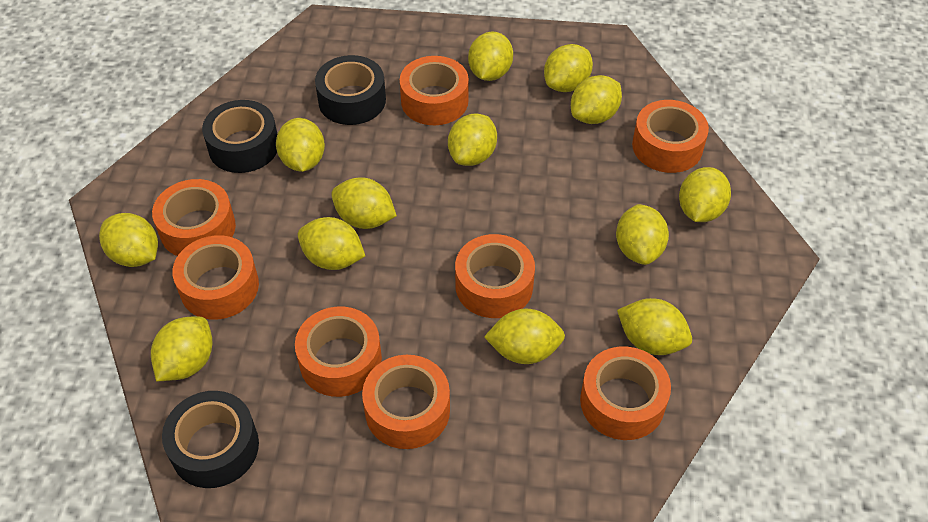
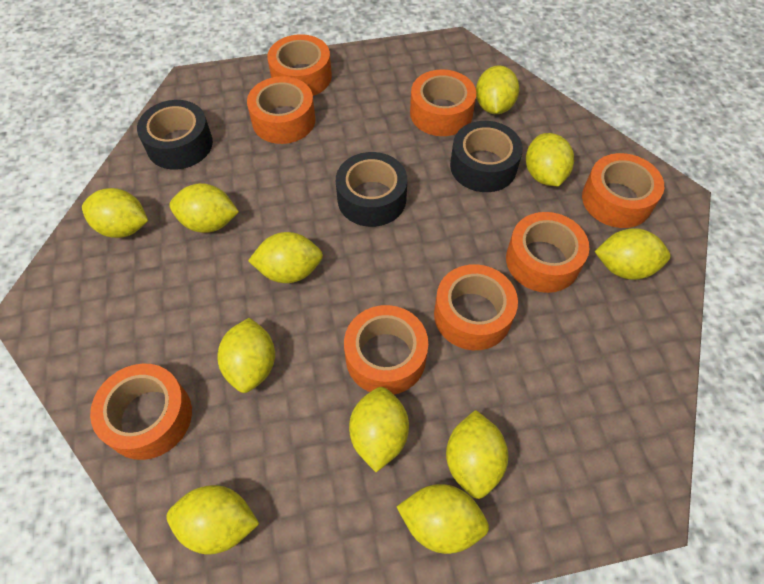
yellow lemon: 13 -> 11

